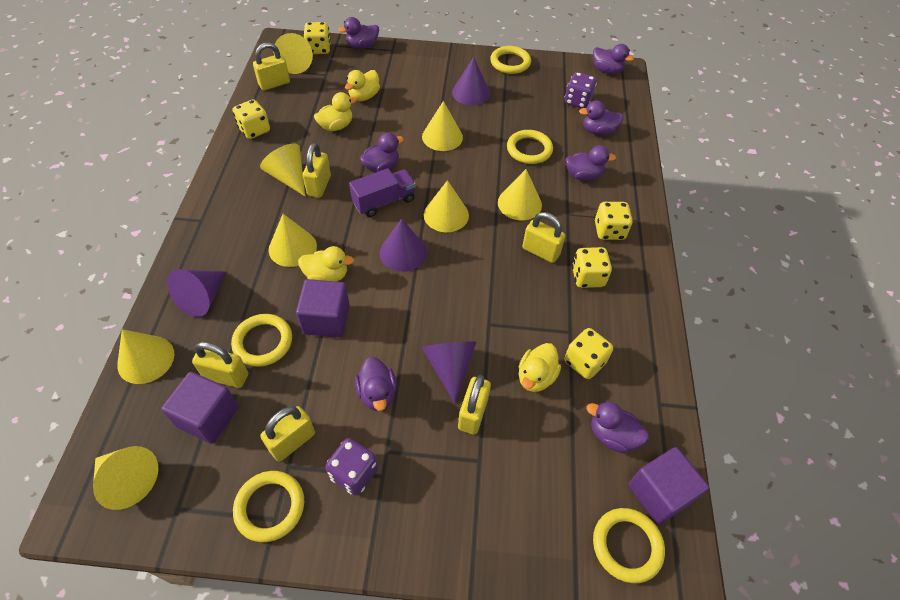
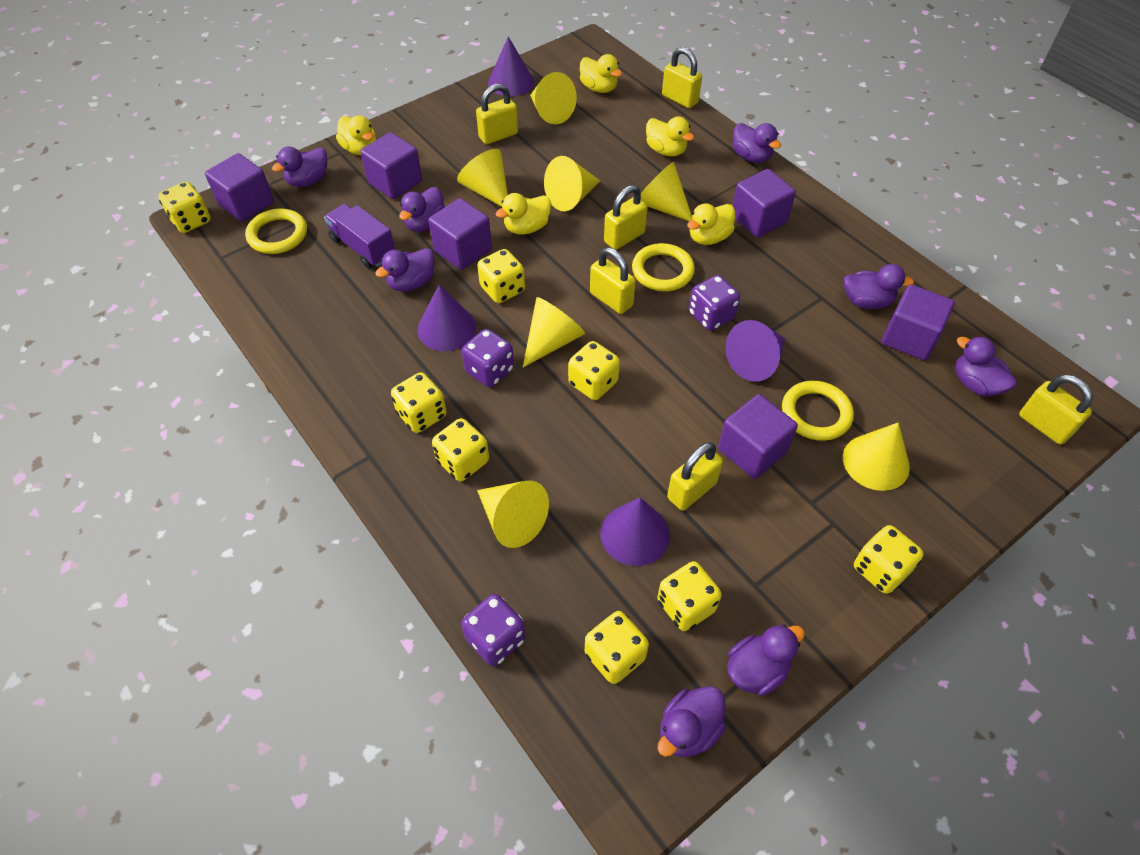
purple cube: 3 -> 6
purple dice: 2 -> 3
purple duck: 7 -> 8
yellow cone: 8 -> 7
yellow dice: 5 -> 8
yellow duck: 4 -> 5
yellow ring: 5 -> 3

